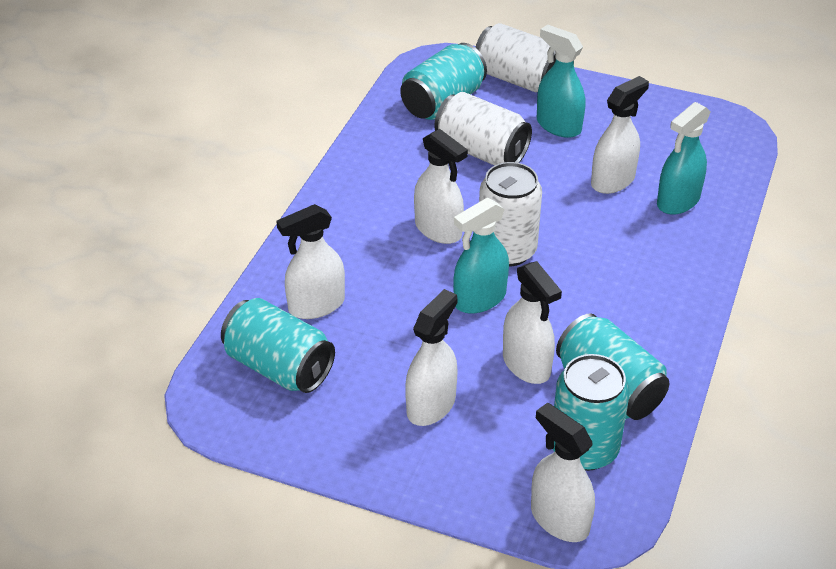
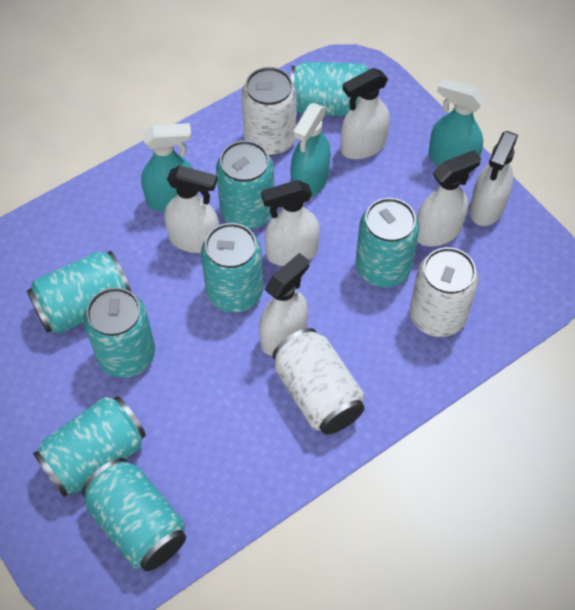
turquoise can: 4 -> 8

